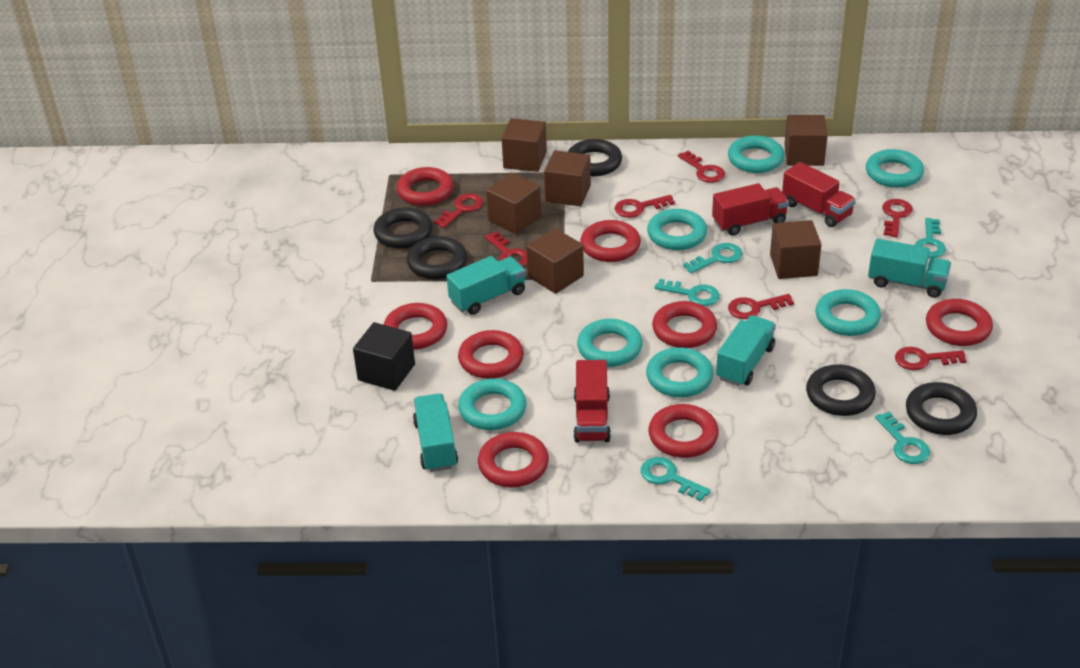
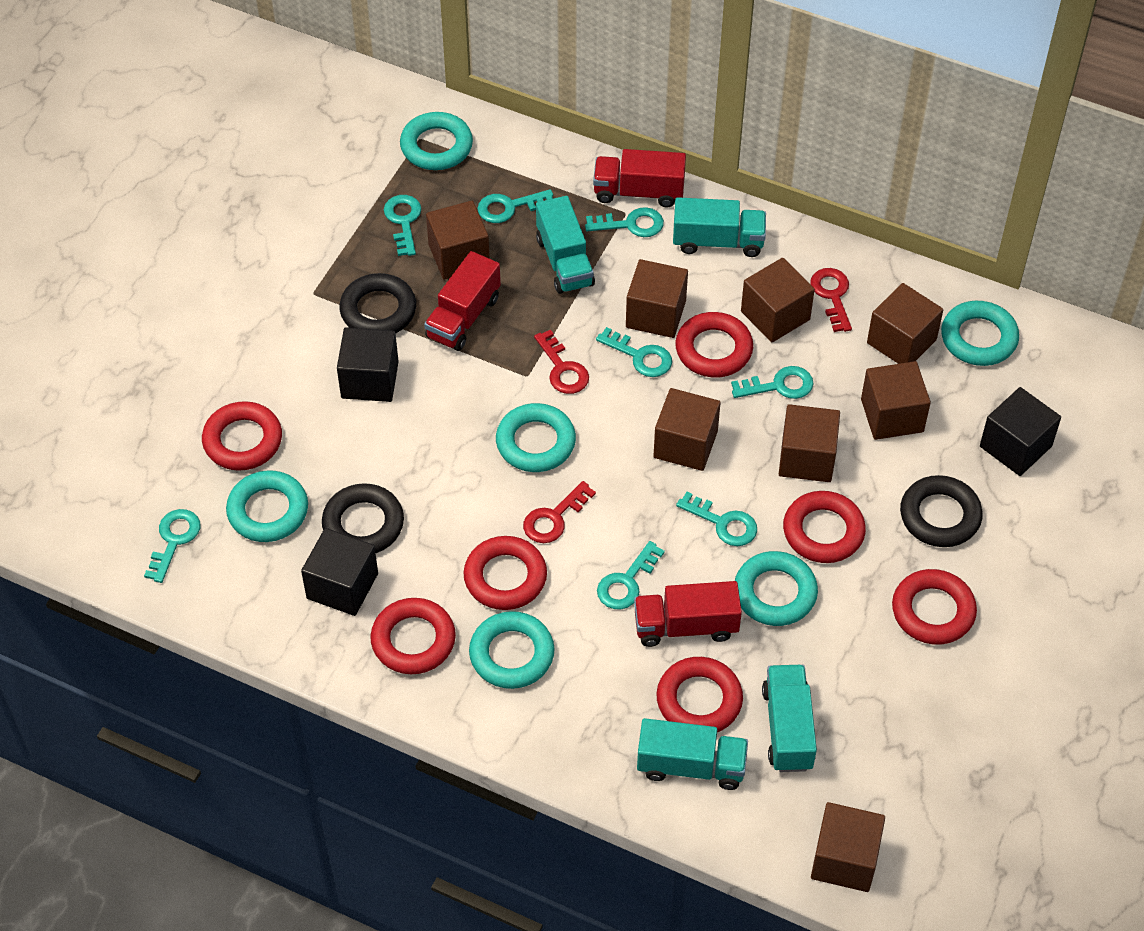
black cube: 1 -> 3
black ring: 5 -> 3
brown cube: 6 -> 8
red key: 7 -> 3
red ring: 8 -> 7
turquoise key: 5 -> 8
turquoise ring: 7 -> 6

